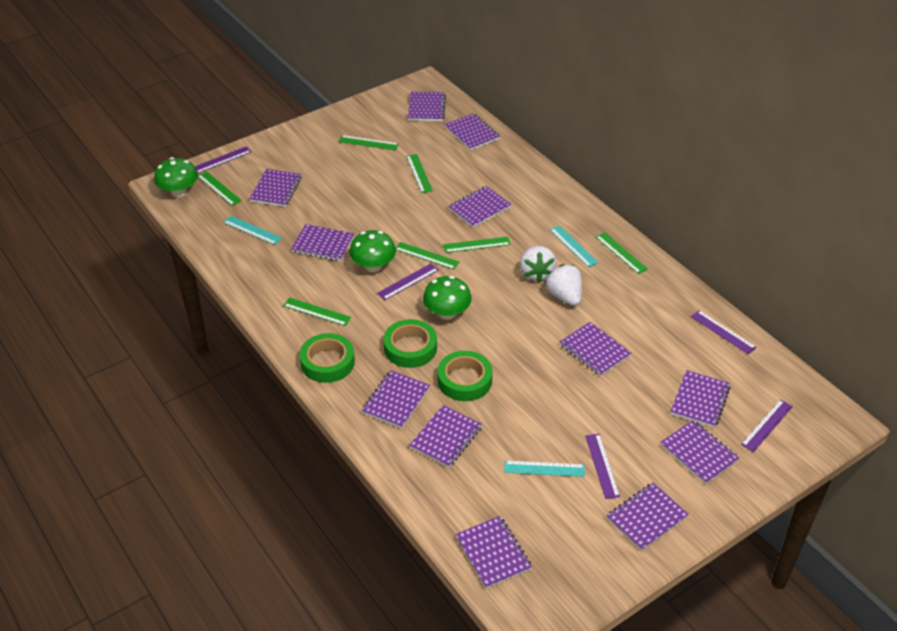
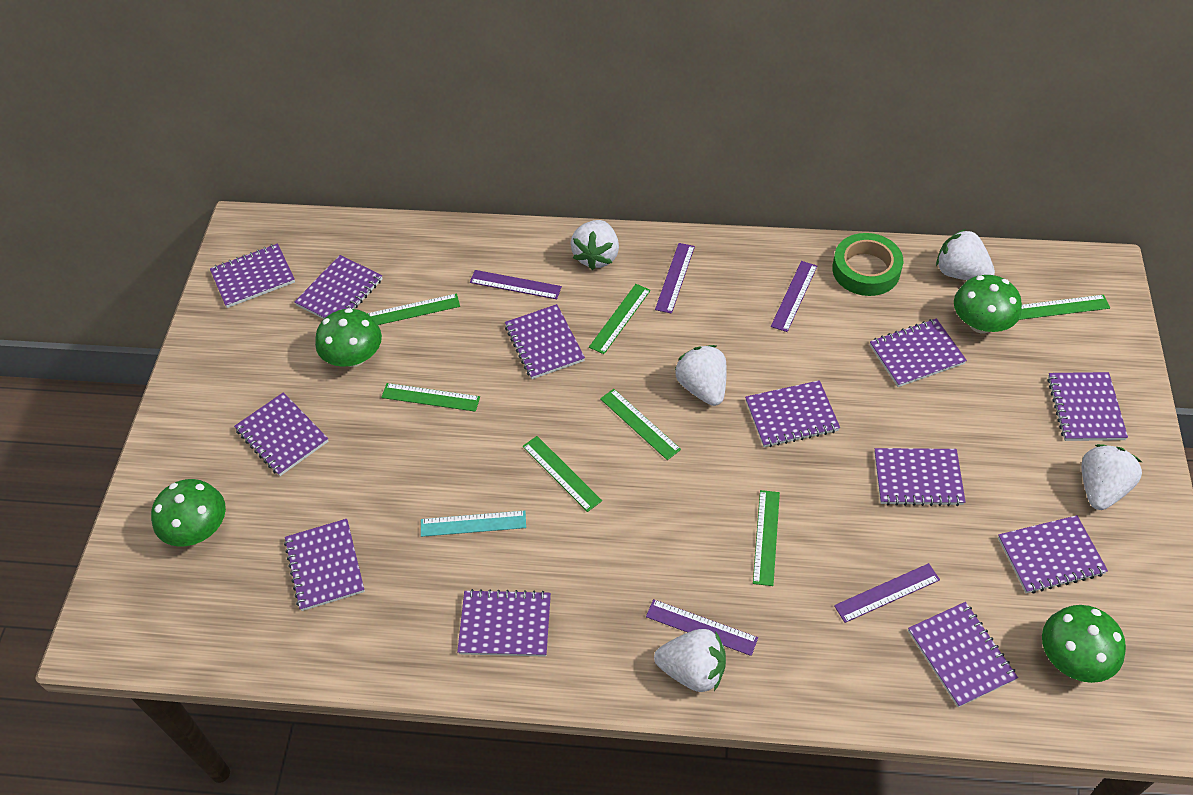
green mushroom: 3 -> 4
green tape: 3 -> 1
turquoise ruler: 3 -> 1
white strawberry: 2 -> 5

